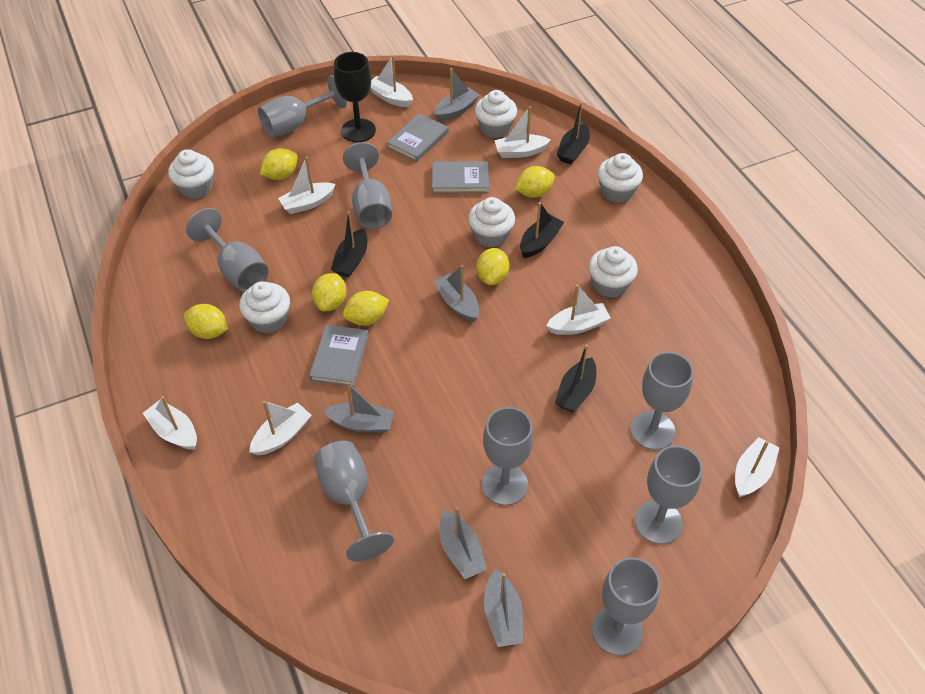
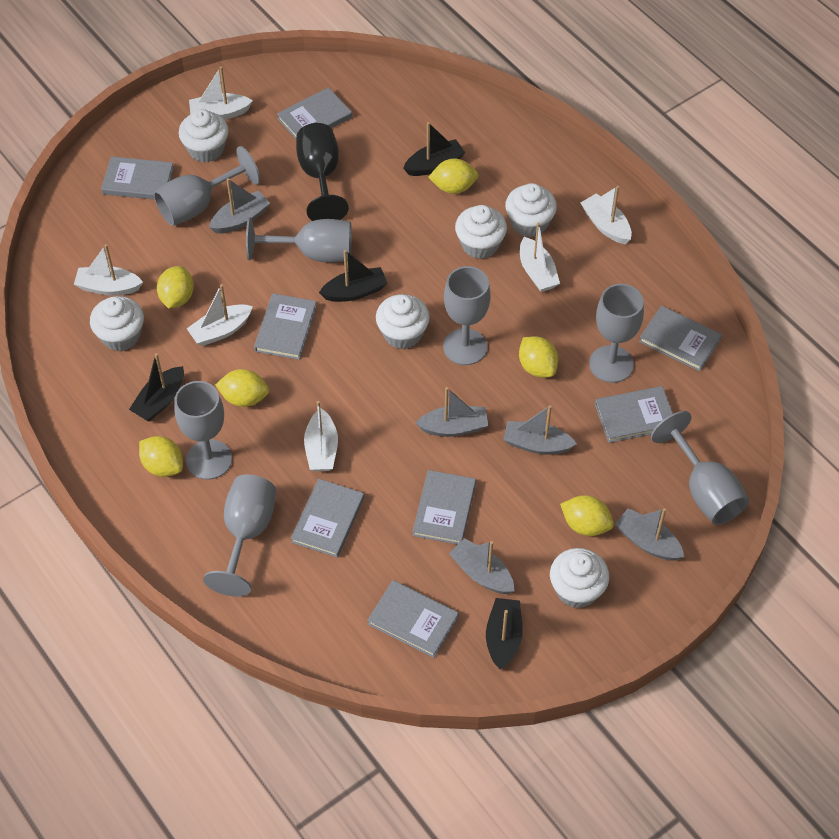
grey book: 3 -> 8
grey goblet: 8 -> 7
white boat: 7 -> 6

